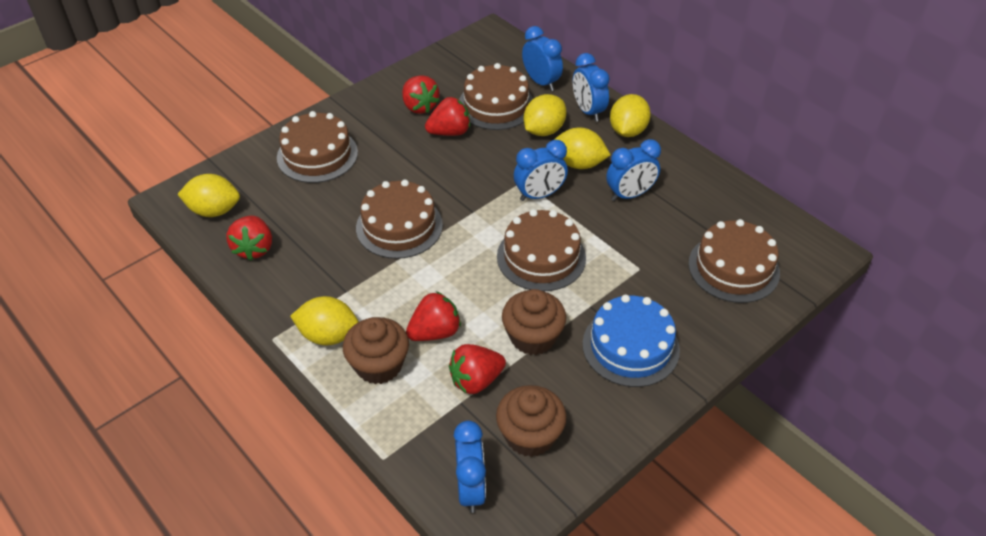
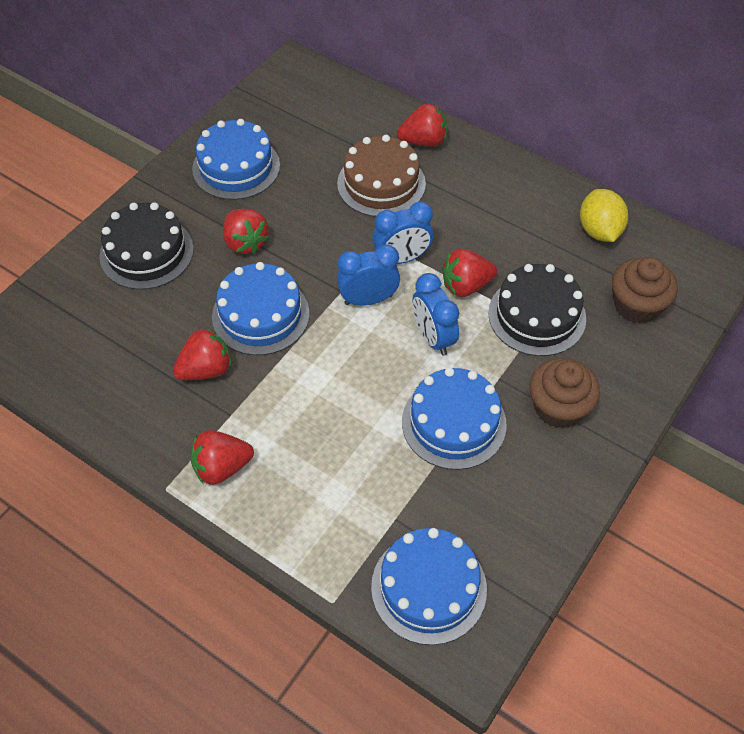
black cake: 0 -> 2
blue cake: 1 -> 4
blue clock: 5 -> 3
brown cake: 5 -> 1
brown cupcake: 3 -> 2
yellow lemon: 5 -> 1

